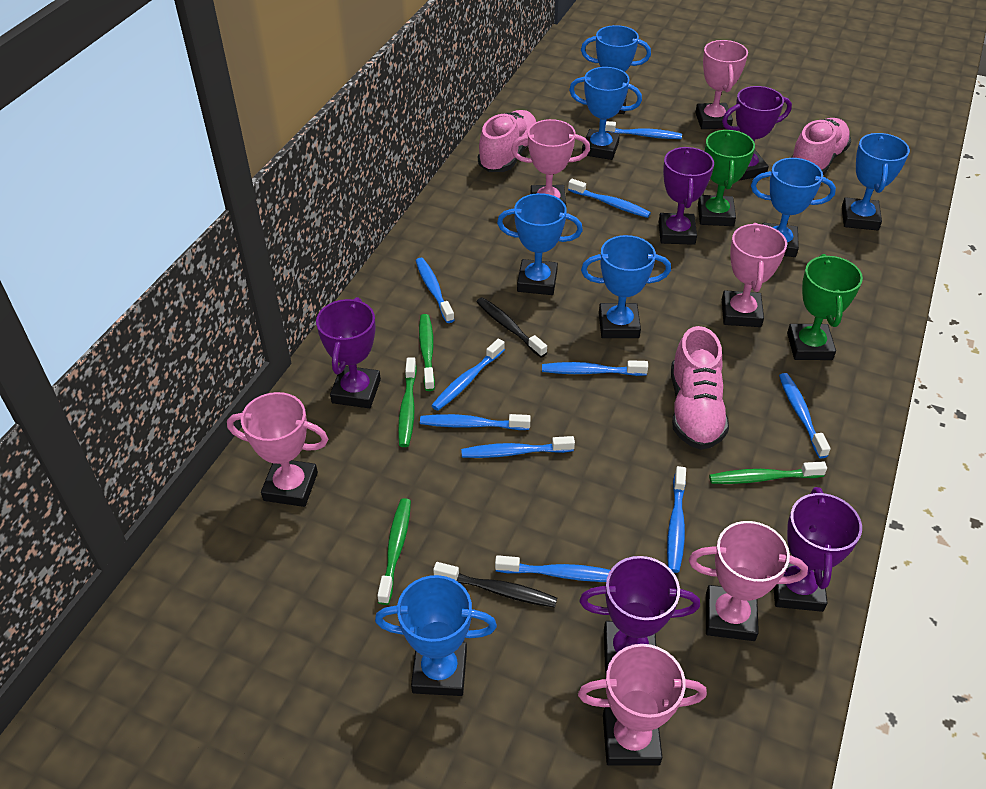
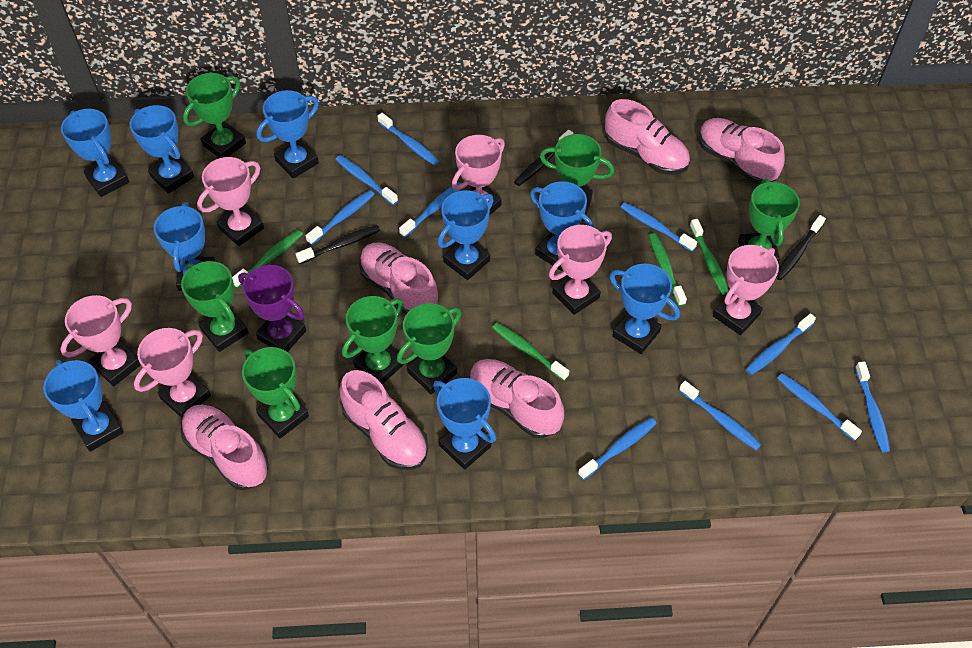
black toothbrush: 2 -> 3
blue trophy: 7 -> 9
green trophy: 2 -> 7
pink shoe: 3 -> 6
purple trophy: 5 -> 1

